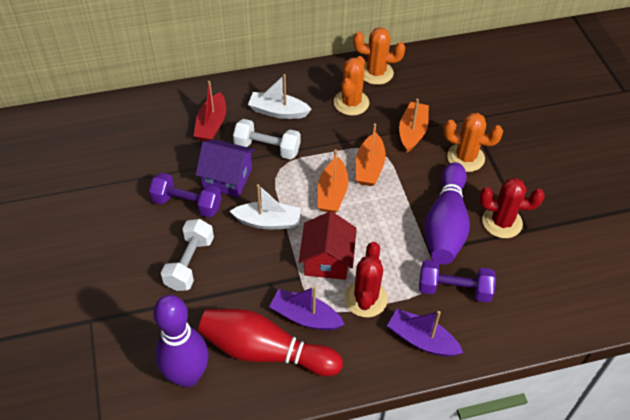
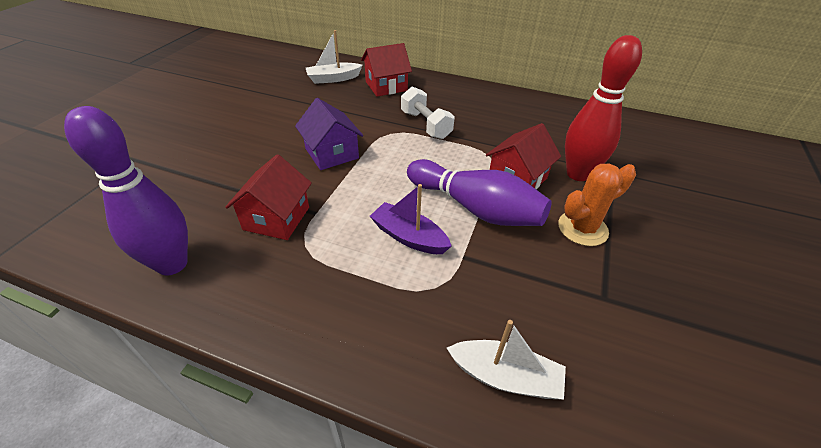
orange boat: 3 -> 0
orange cactus: 3 -> 1
purple boat: 2 -> 1
purple dumbbell: 2 -> 0
red boat: 1 -> 0
red cactus: 2 -> 0
red house: 1 -> 3
white dumbbell: 2 -> 1

